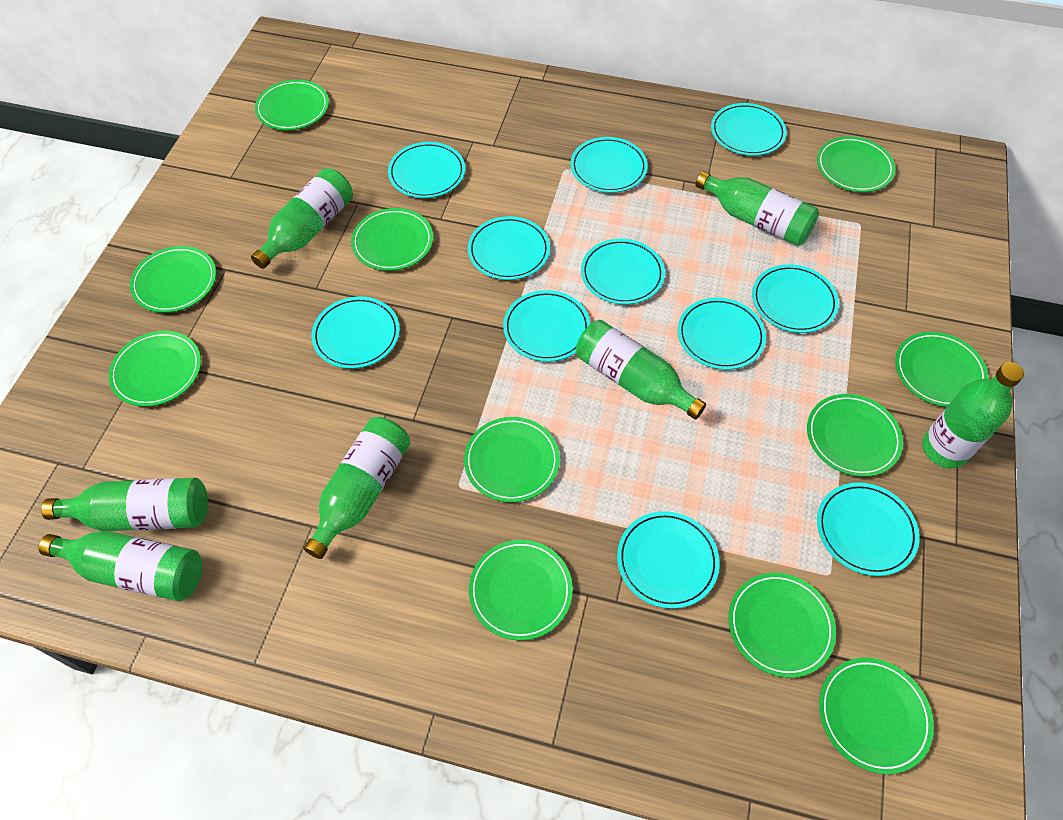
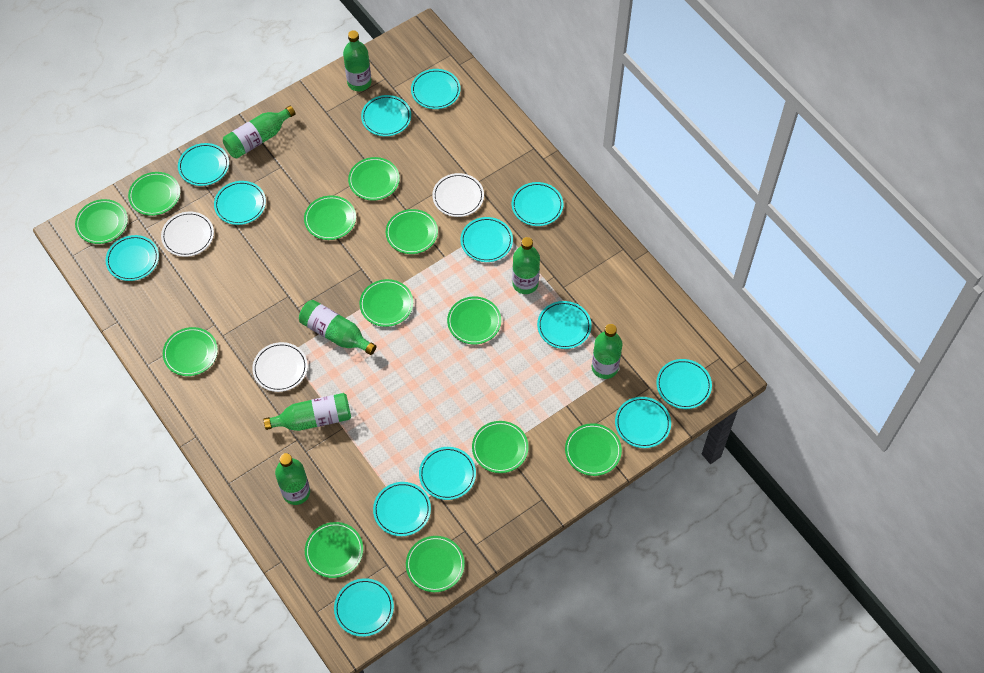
green plate: 11 -> 12
turquoise plate: 11 -> 13
white plate: 0 -> 3

